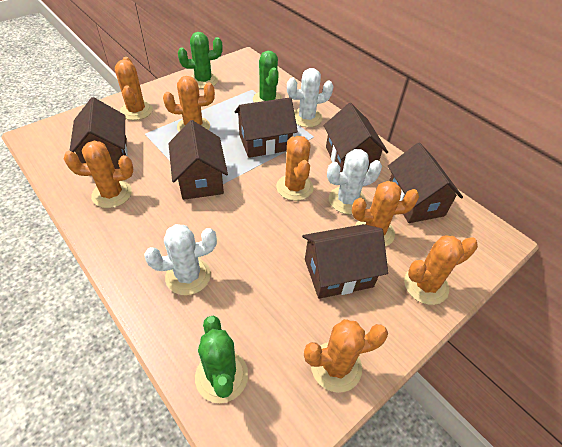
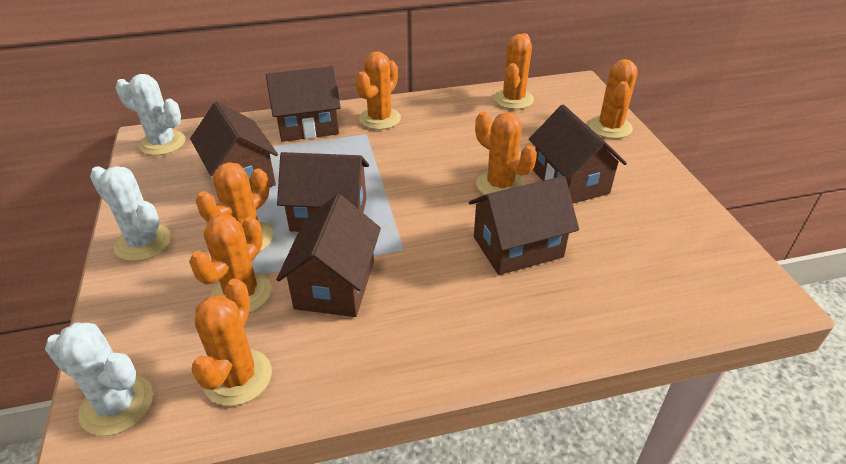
green cactus: 3 -> 0

